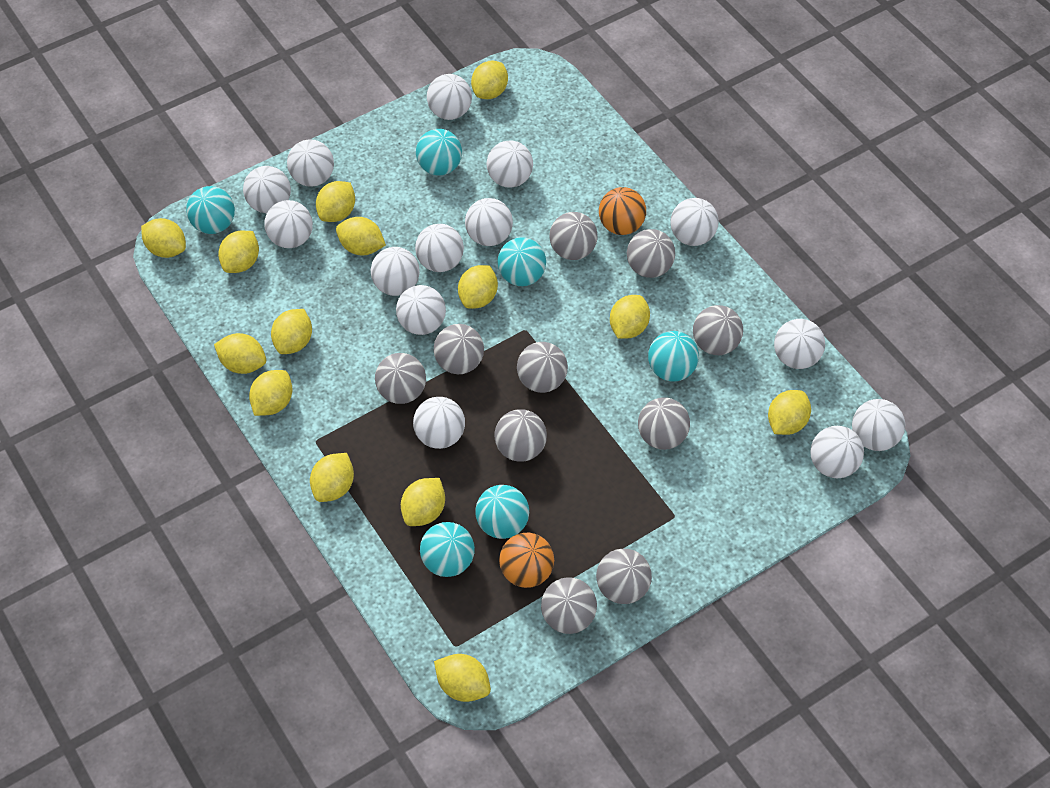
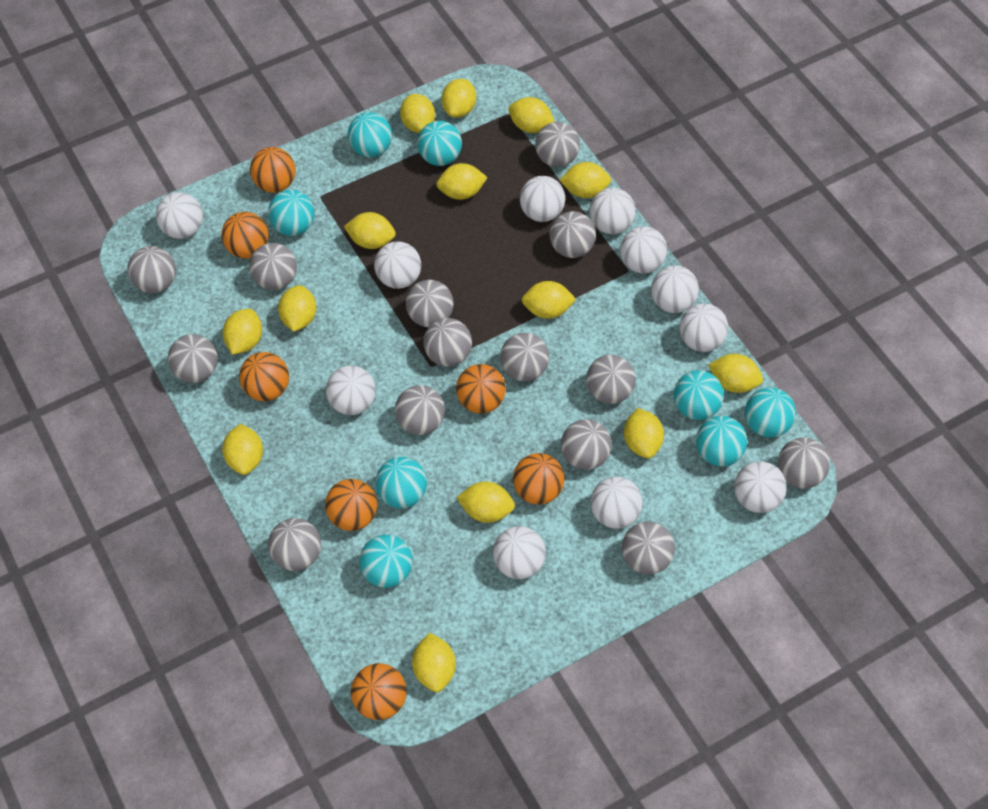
grey ball: 10 -> 14
orange ball: 2 -> 7
turquoise ball: 6 -> 8
white ball: 14 -> 11

